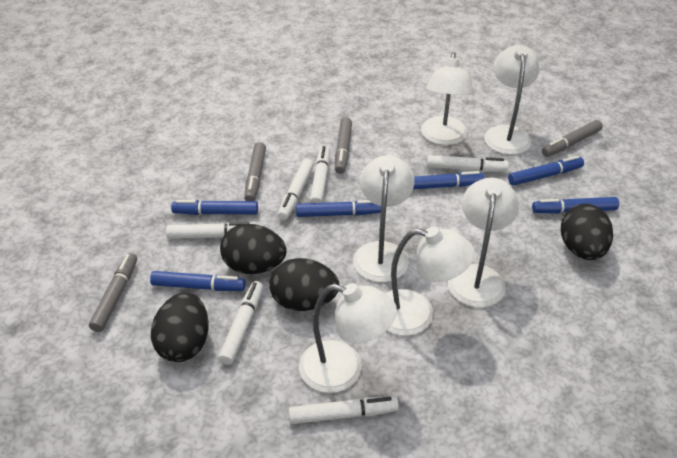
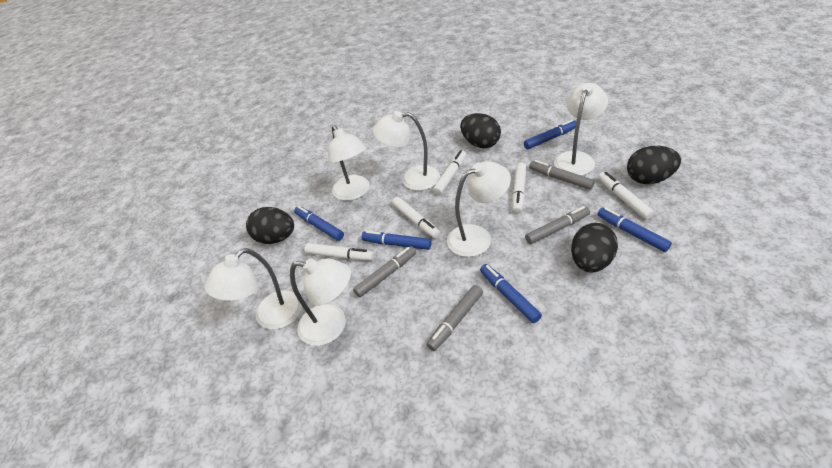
blue marker: 6 -> 5
white marker: 6 -> 5

